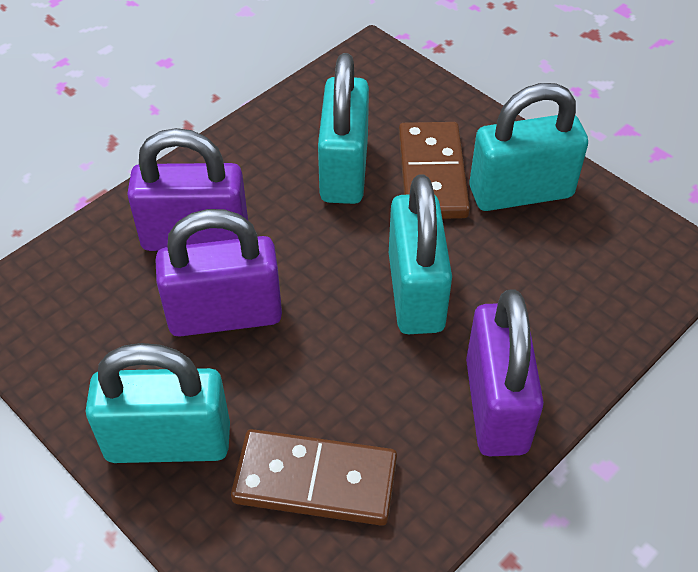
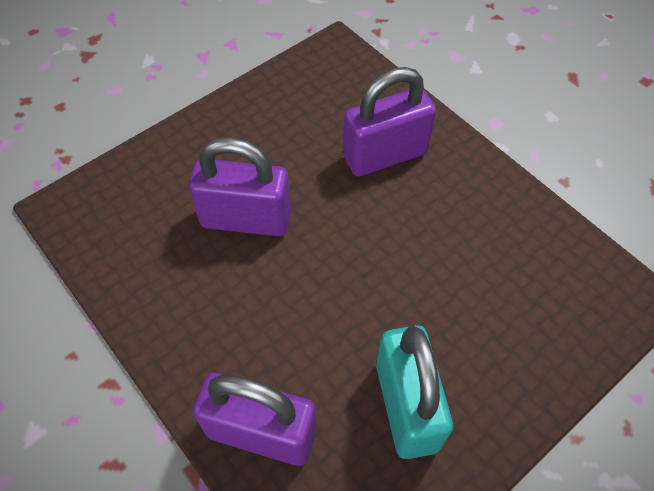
brown domino: 2 -> 0
turquoise padlock: 4 -> 1

